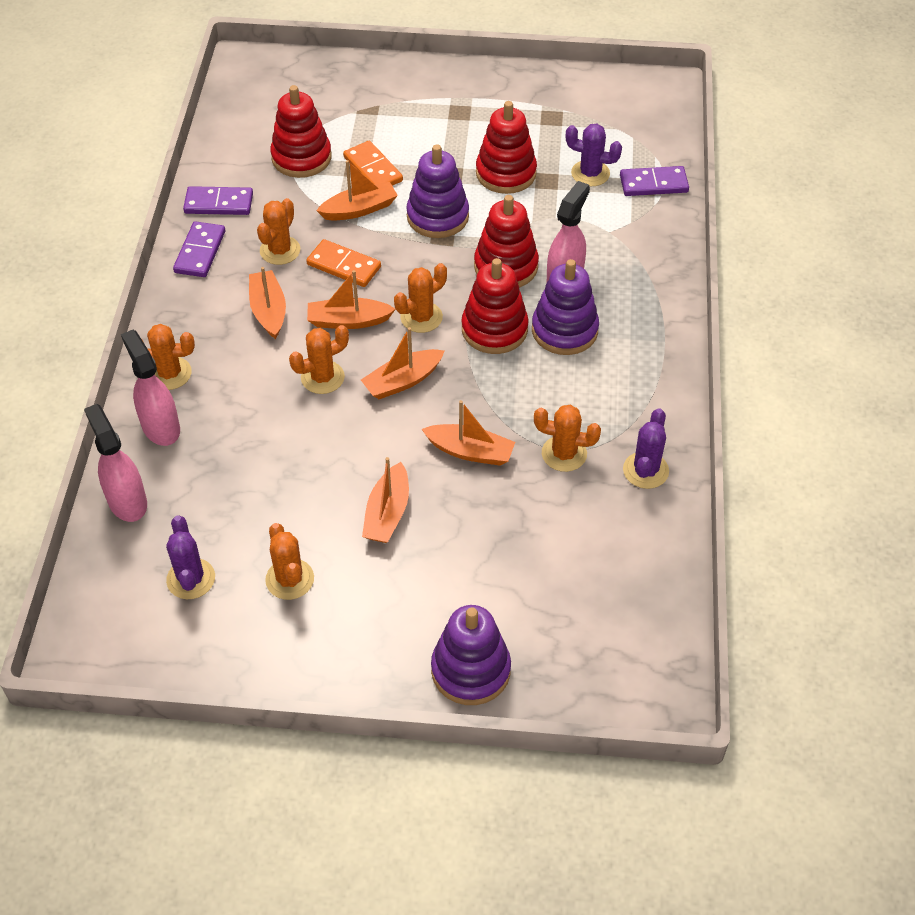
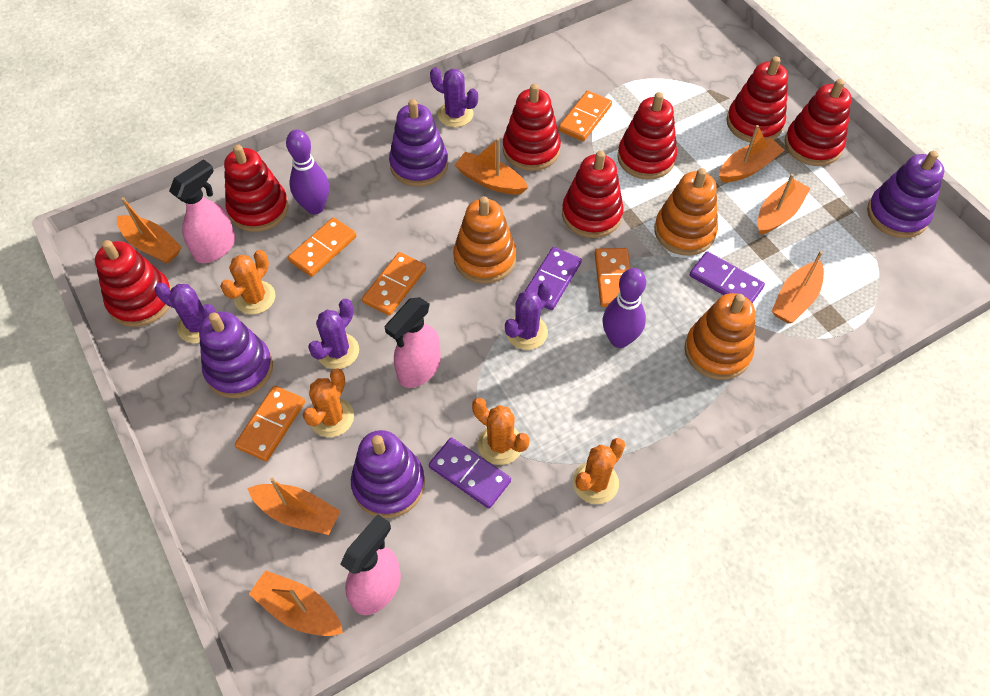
orange boat: 6 -> 7
orange cactus: 6 -> 4
orange domino: 2 -> 5
orange stacking toy: 0 -> 3
purple bowling pin: 0 -> 2
purple cactus: 3 -> 4
purple stacking toy: 3 -> 4
red stacking toy: 4 -> 7

